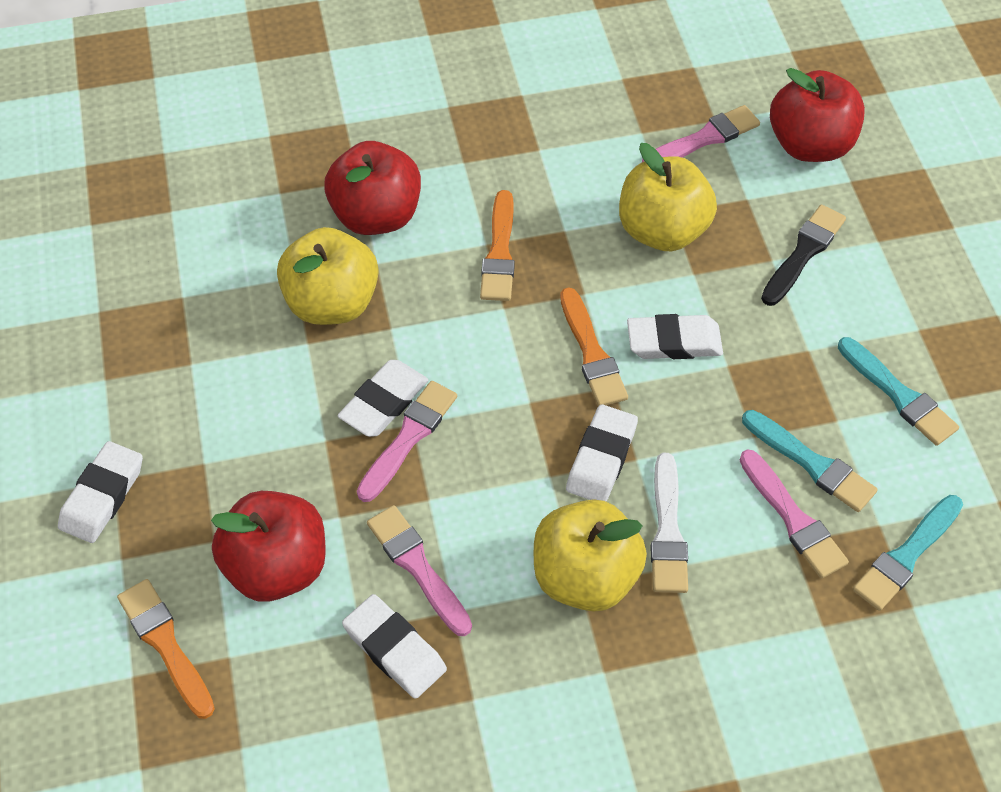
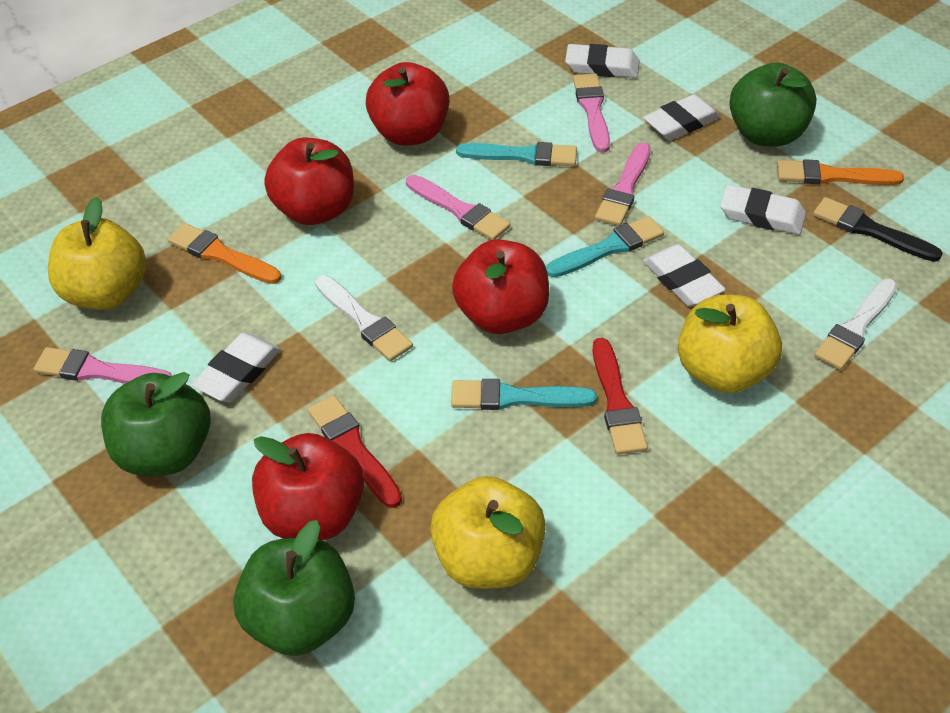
green apple: 0 -> 3
orange brush: 3 -> 2
red apple: 3 -> 4
red brush: 0 -> 2
white brush: 1 -> 2

